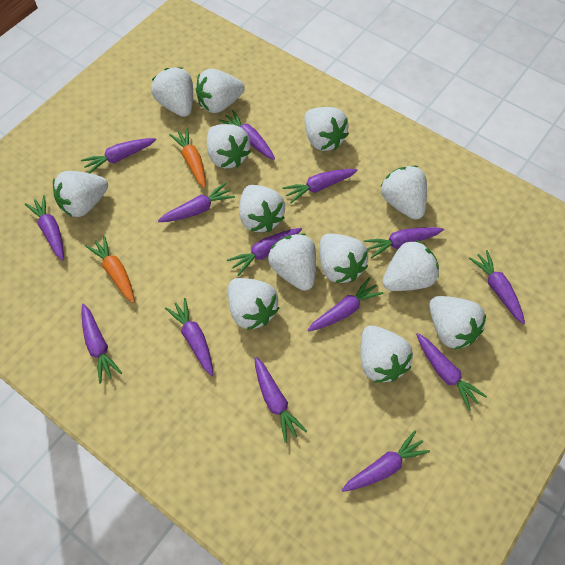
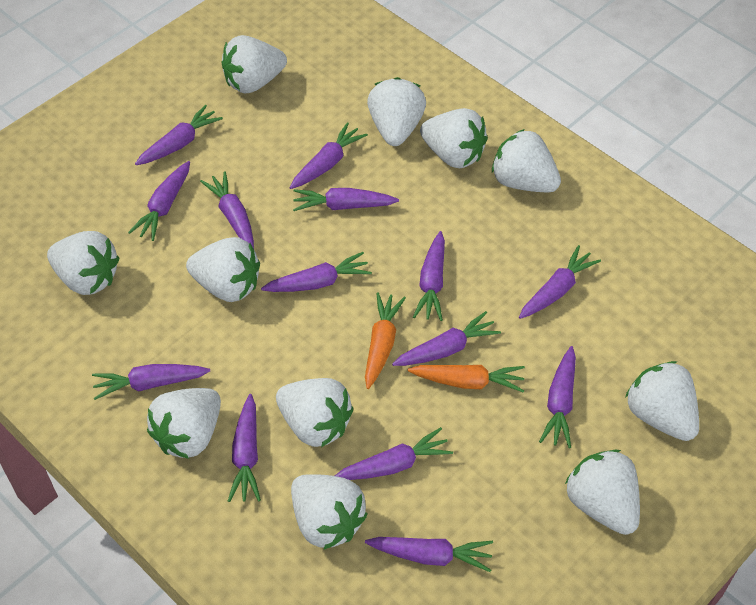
white strawberry: 13 -> 11

